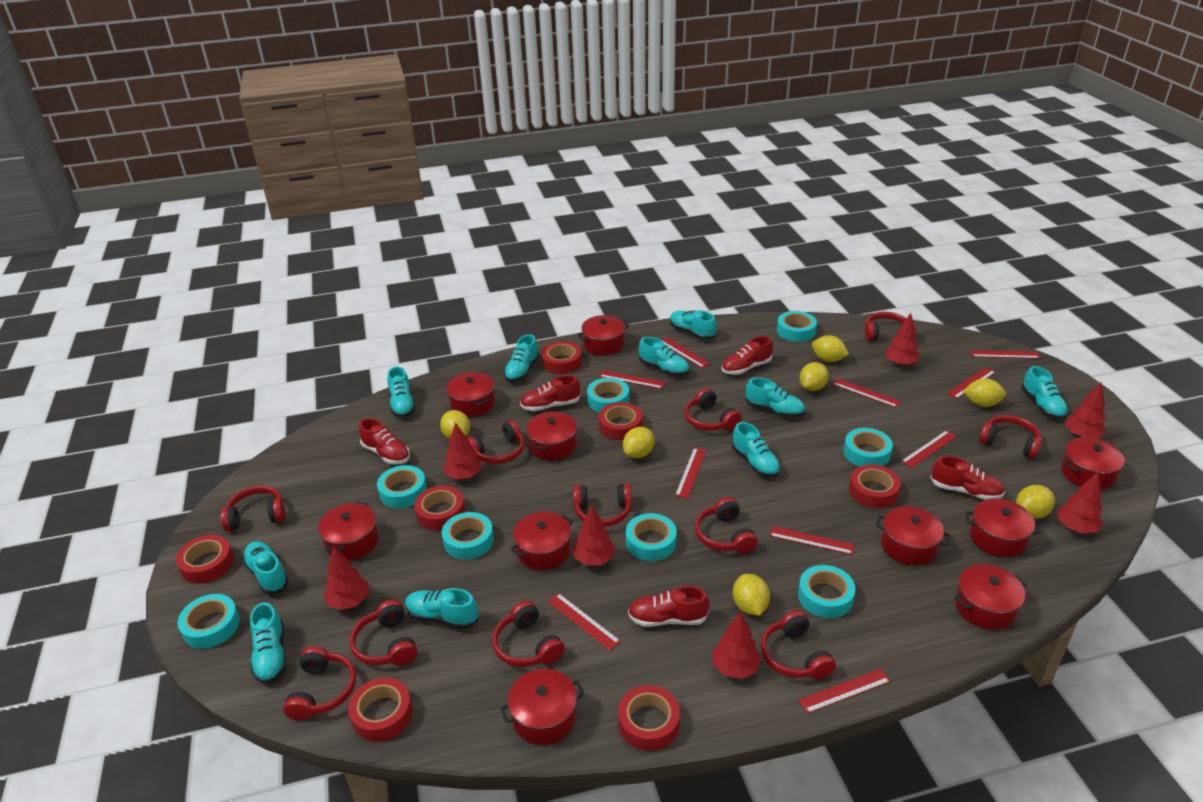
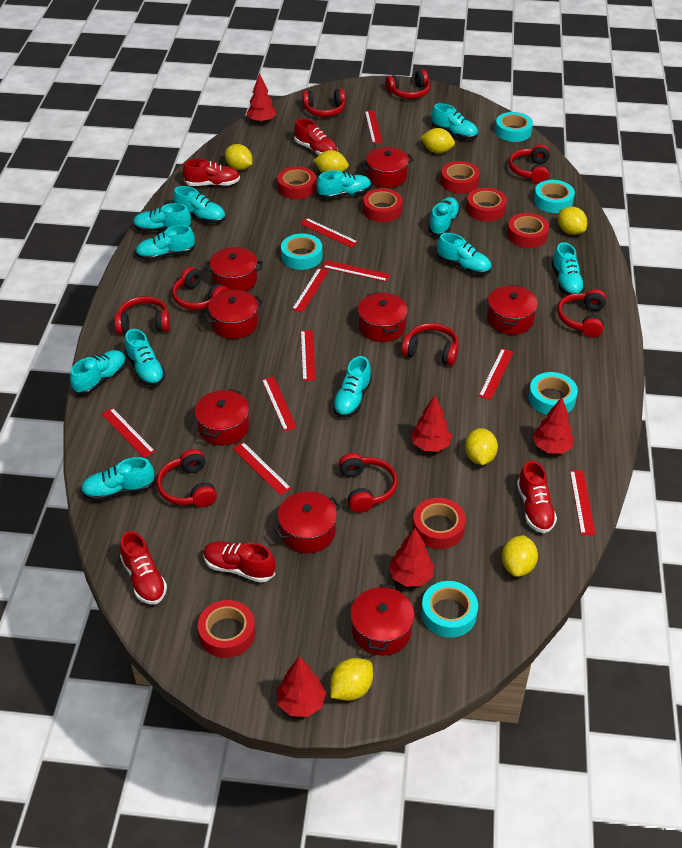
red headphones: 11 -> 9
red pot: 10 -> 8
red tree: 7 -> 5
turquoise shoe: 10 -> 12
turquoise tape: 8 -> 5

